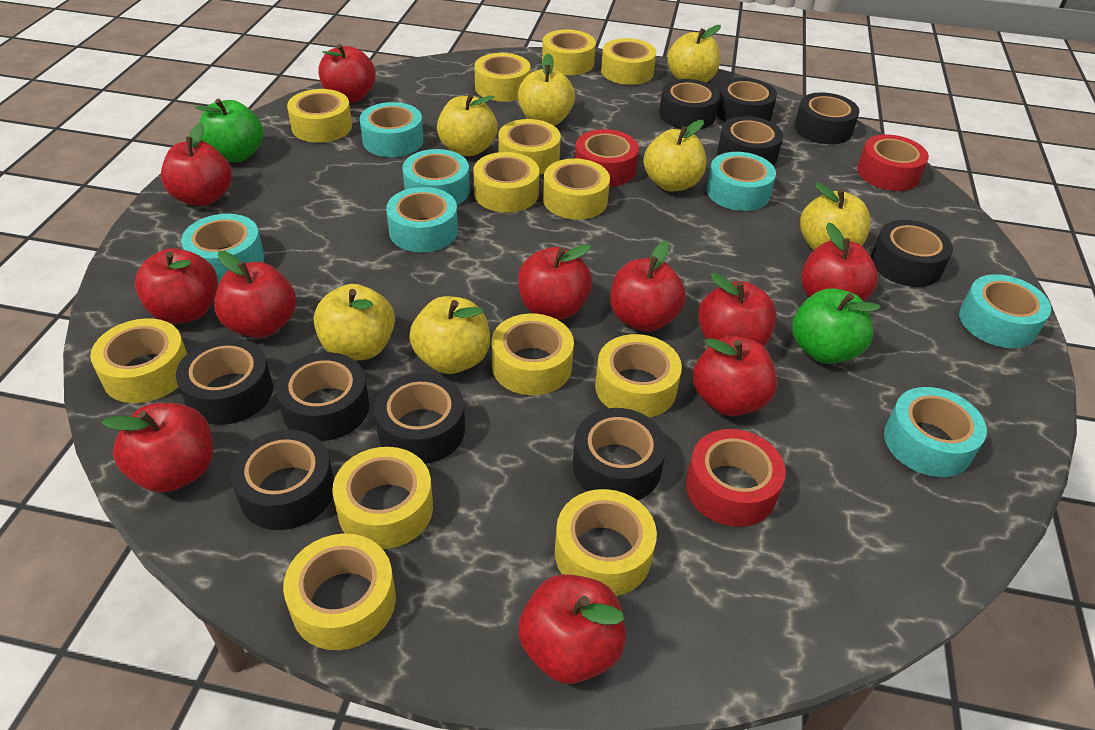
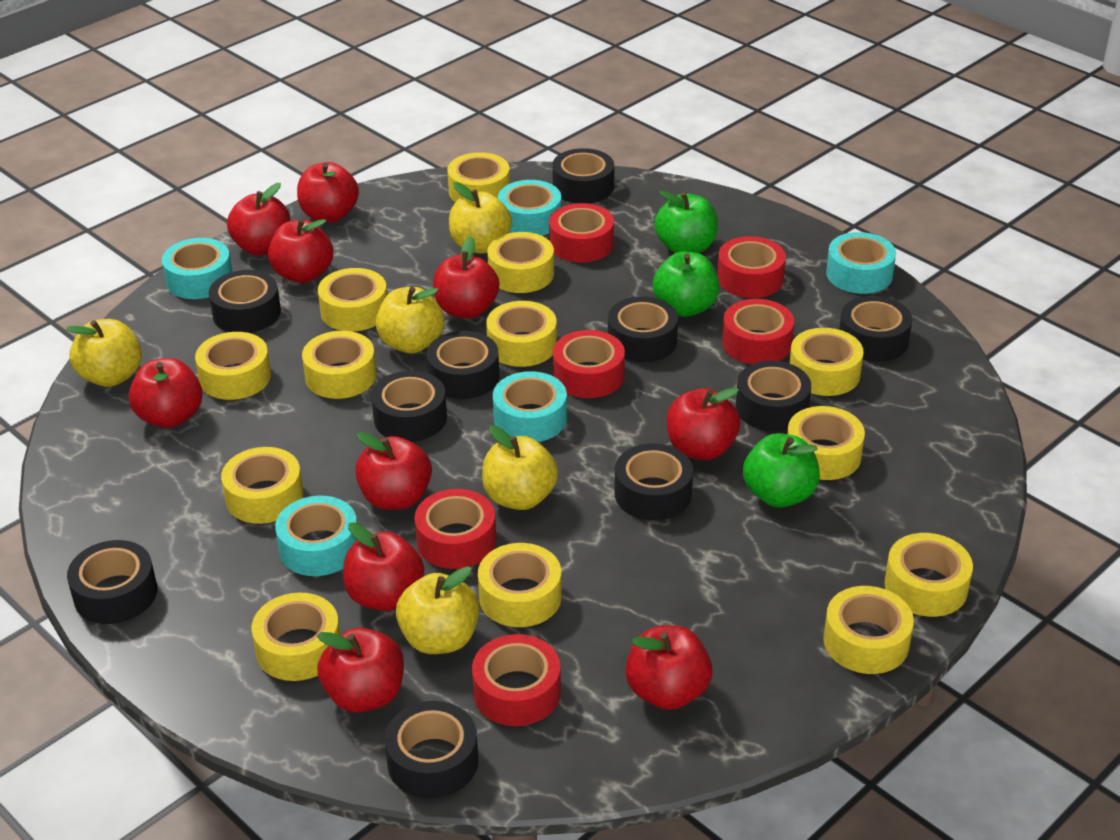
green apple: 2 -> 3
red apple: 11 -> 10
red tape: 3 -> 6
turquoise tape: 7 -> 5
yellow apple: 7 -> 5

